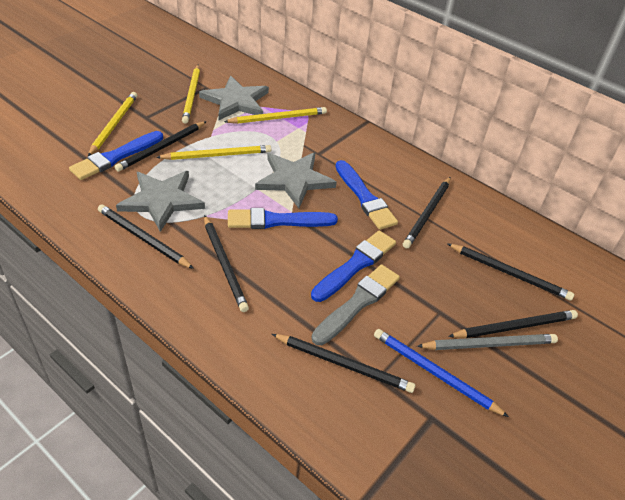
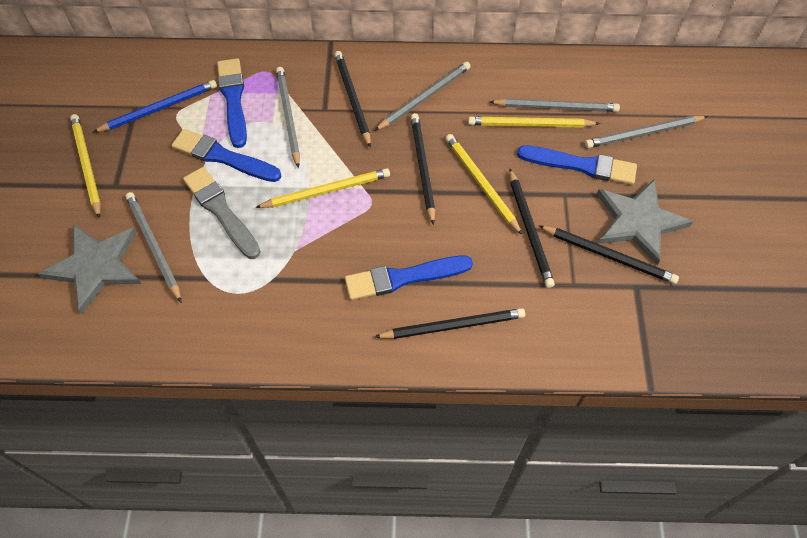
black pencil: 7 -> 5
grey pencil: 1 -> 5
grey star: 3 -> 2

